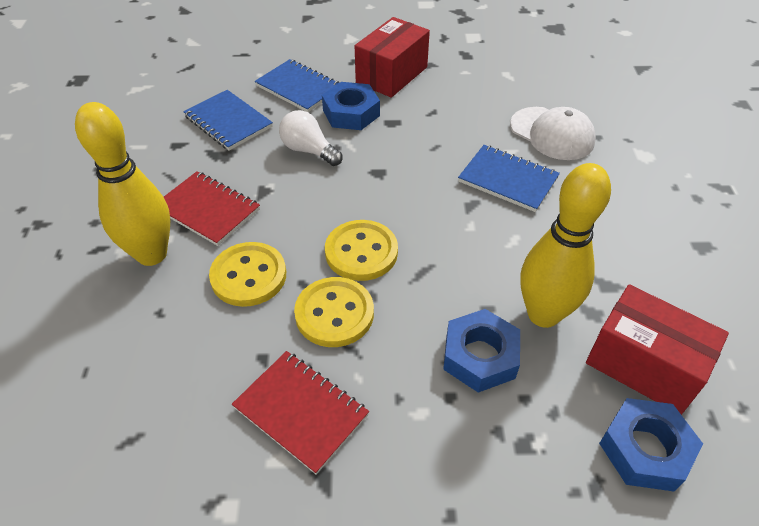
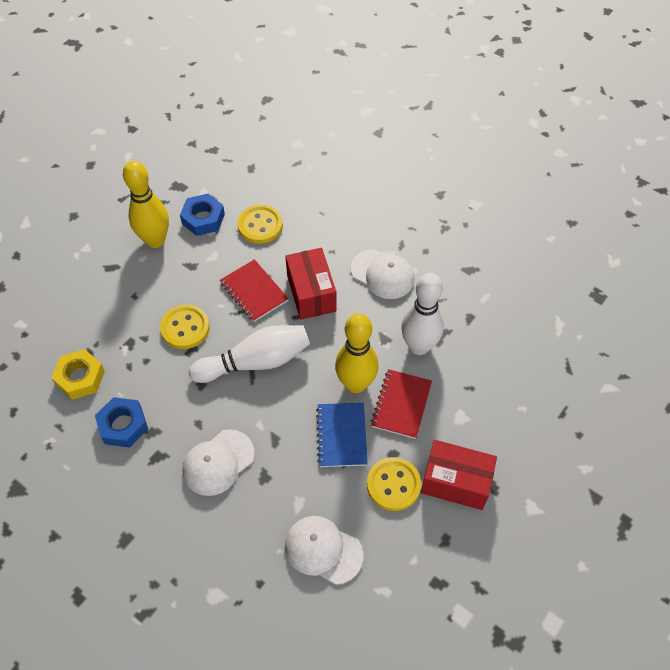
blue notebook: 3 -> 1
blue nut: 3 -> 2
white bowling pin: 0 -> 2
white cap: 1 -> 3
white light bulb: 1 -> 0
yellow nut: 0 -> 1

